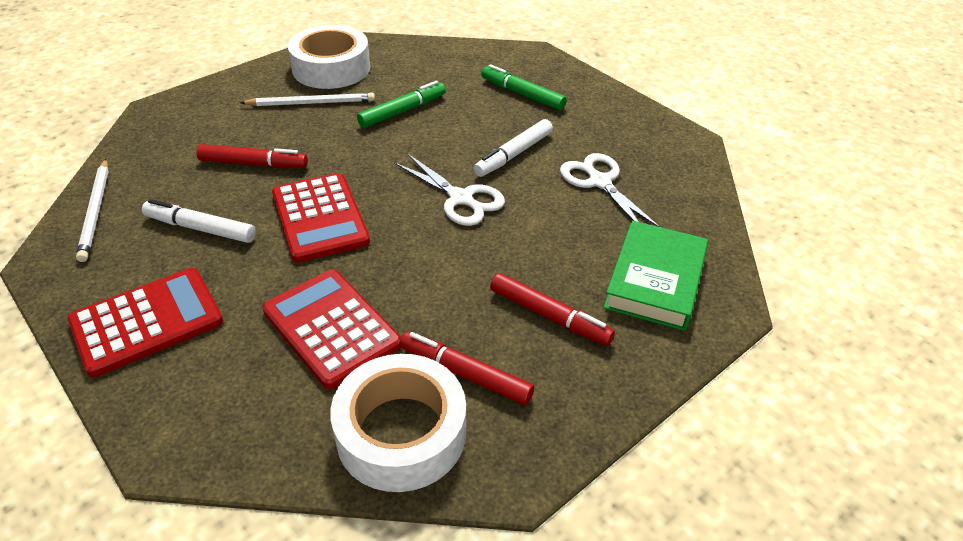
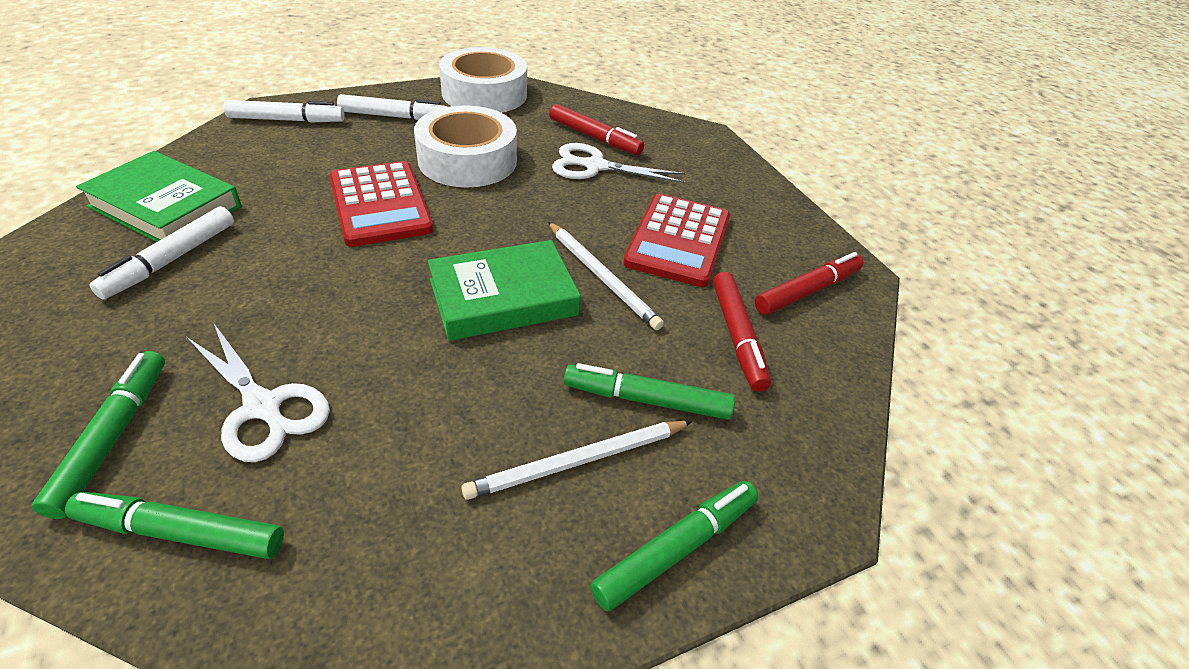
green book: 1 -> 2
green marker: 2 -> 4
red calculator: 3 -> 2
white marker: 2 -> 3

